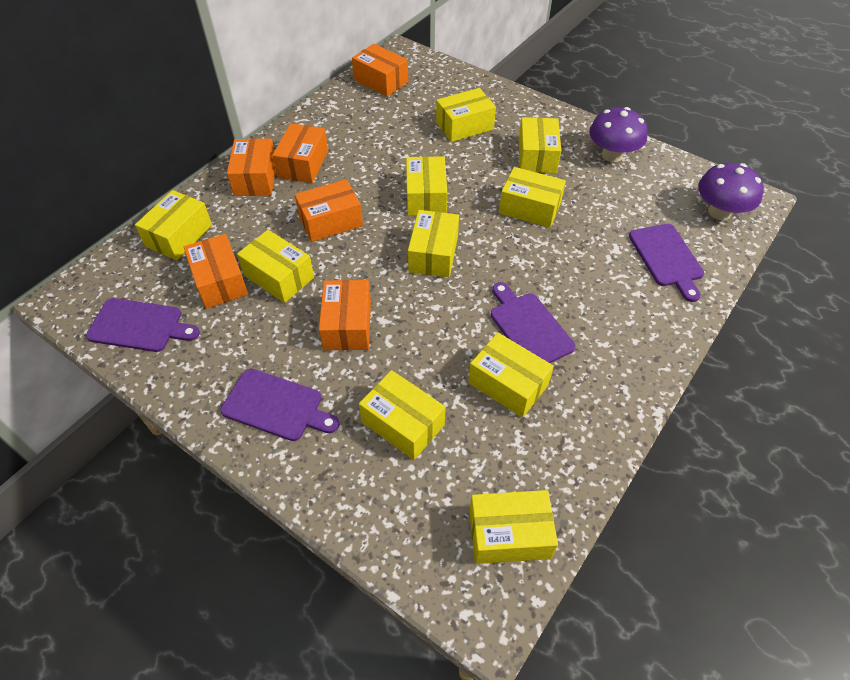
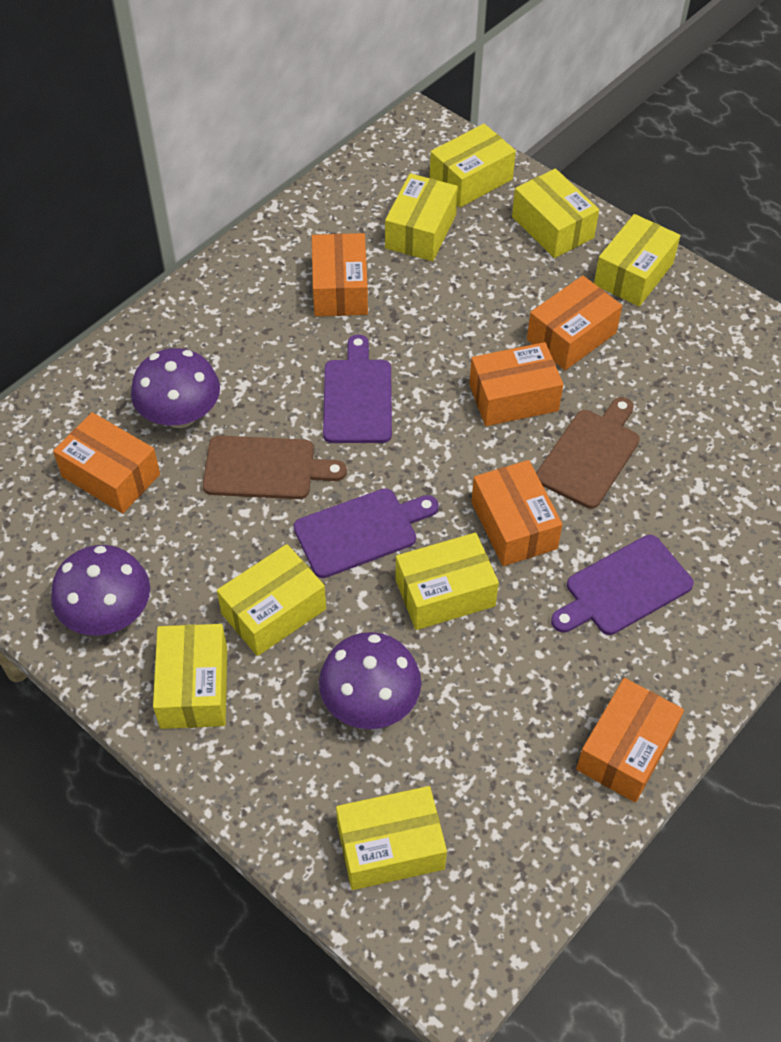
brown cutting board: 0 -> 2
purple cutting board: 4 -> 3
purple mushroom: 2 -> 3
yellow box: 10 -> 8

